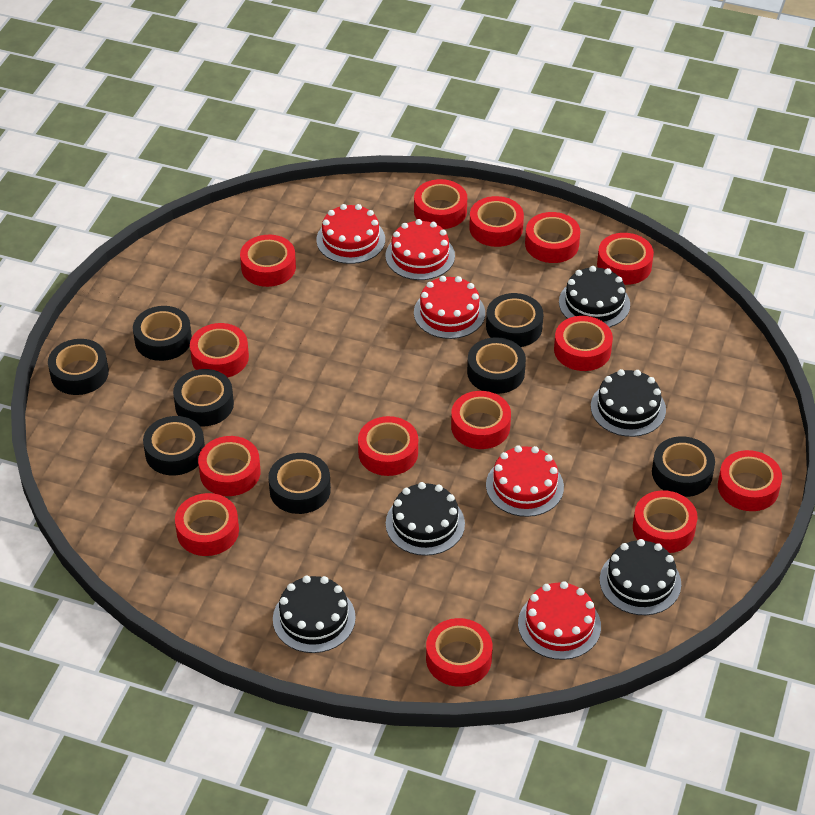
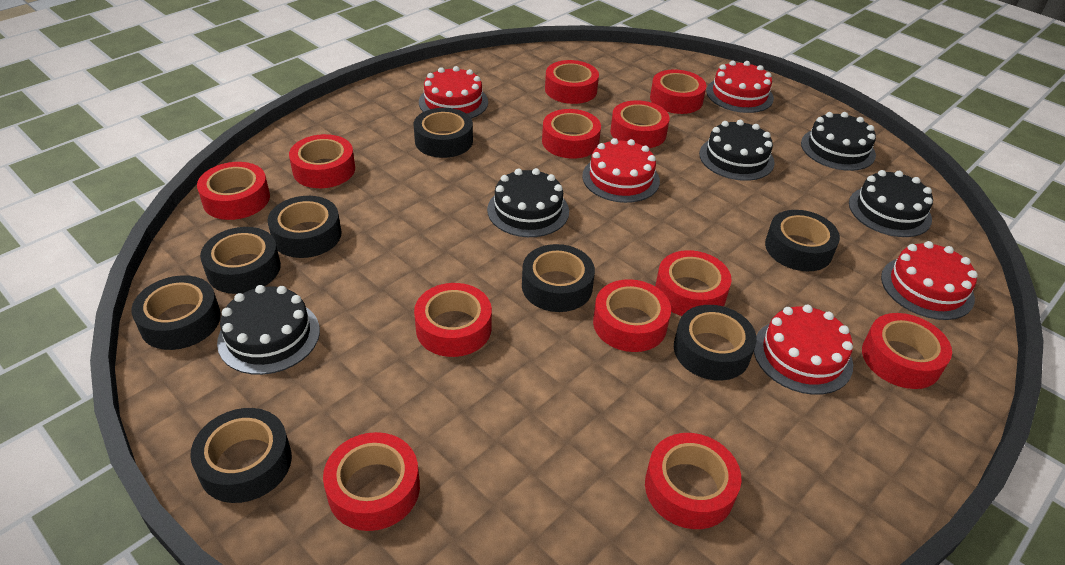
red tape: 14 -> 12

